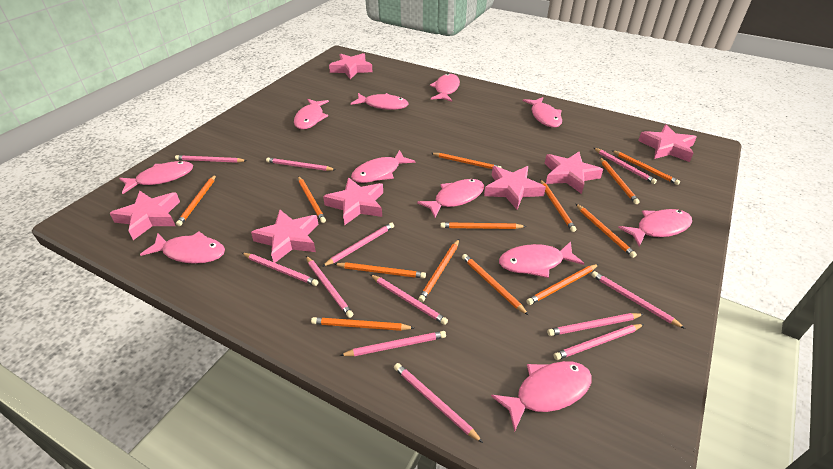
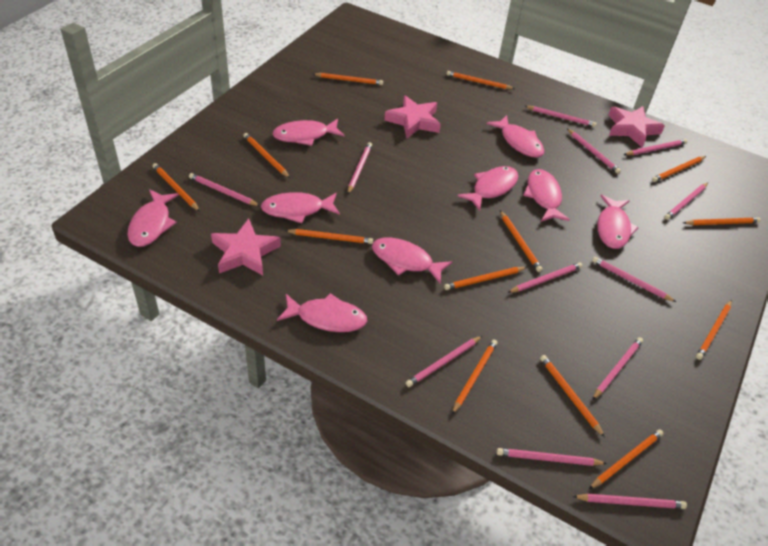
pink fish: 11 -> 9
pink star: 7 -> 3

